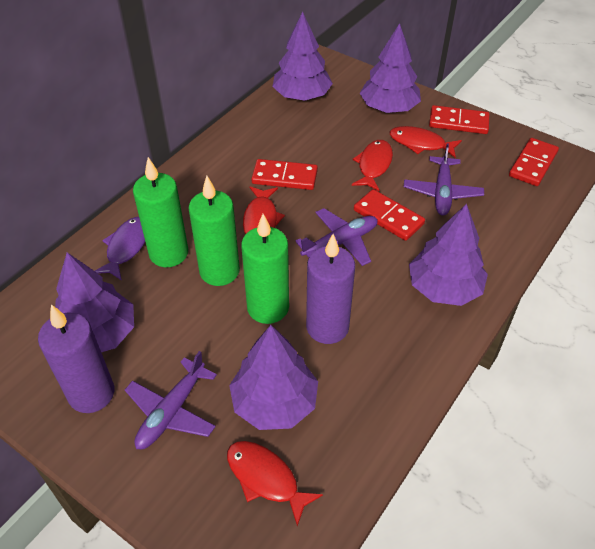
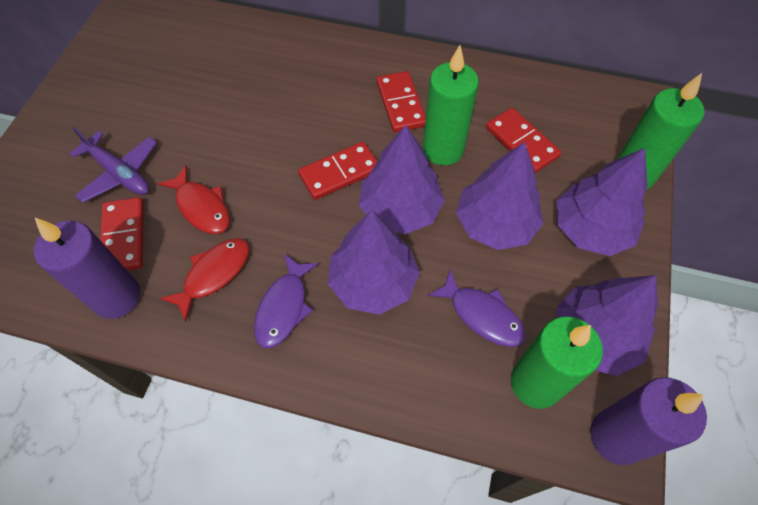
purple fish: 1 -> 2
purple plane: 3 -> 1
red fish: 4 -> 2

